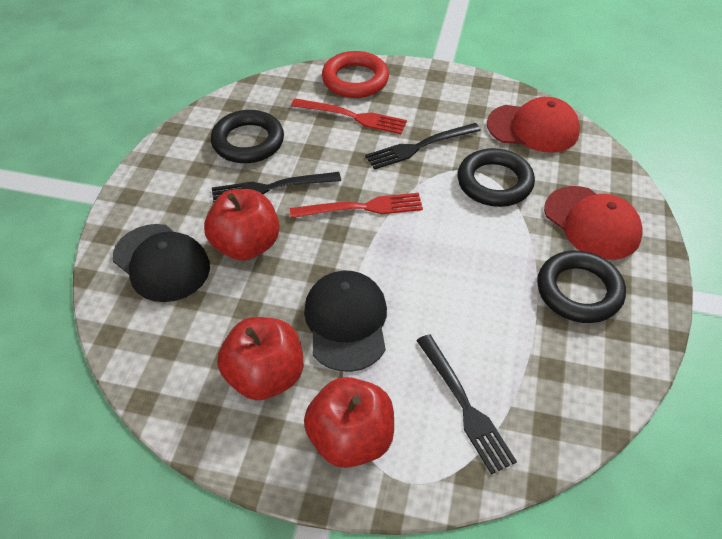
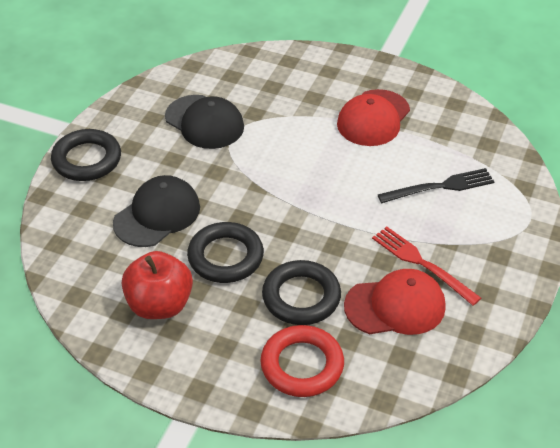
black fork: 3 -> 1
red apple: 3 -> 1
red fork: 2 -> 1

